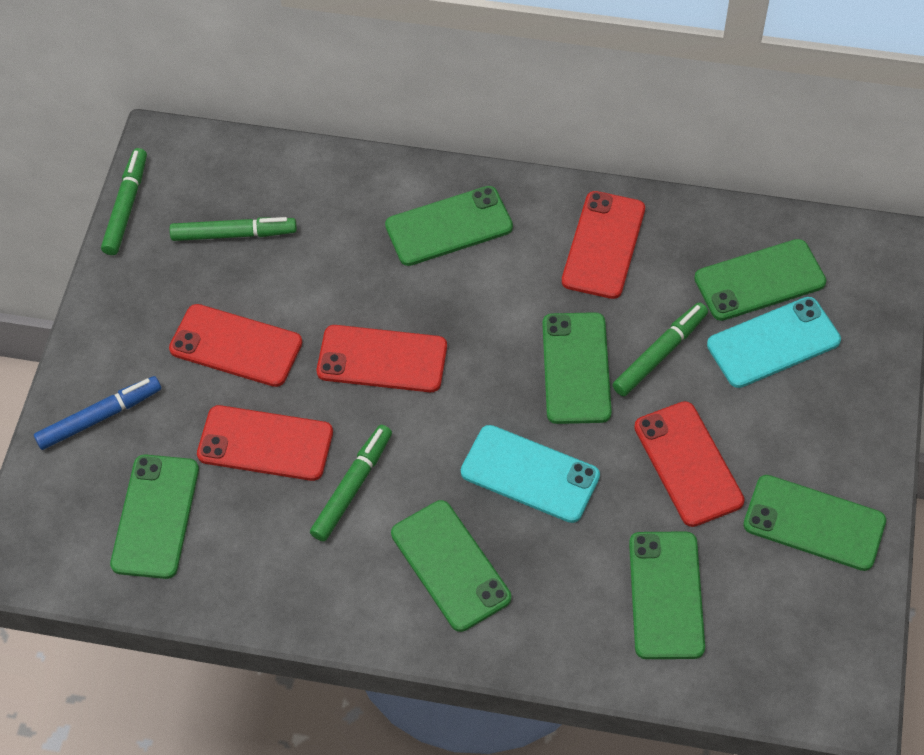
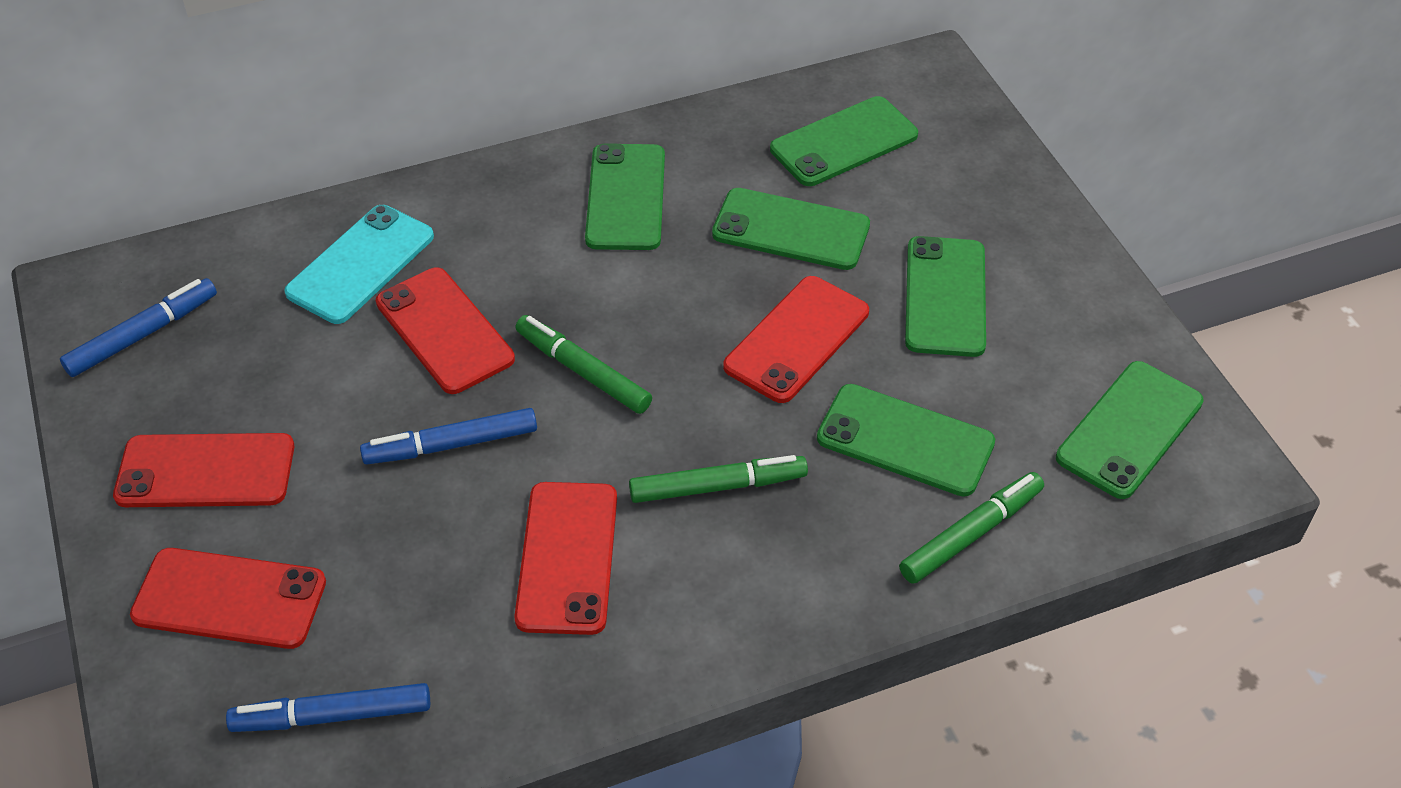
blue marker: 1 -> 3
green marker: 4 -> 3
green phone: 7 -> 6
turquoise phone: 2 -> 1

